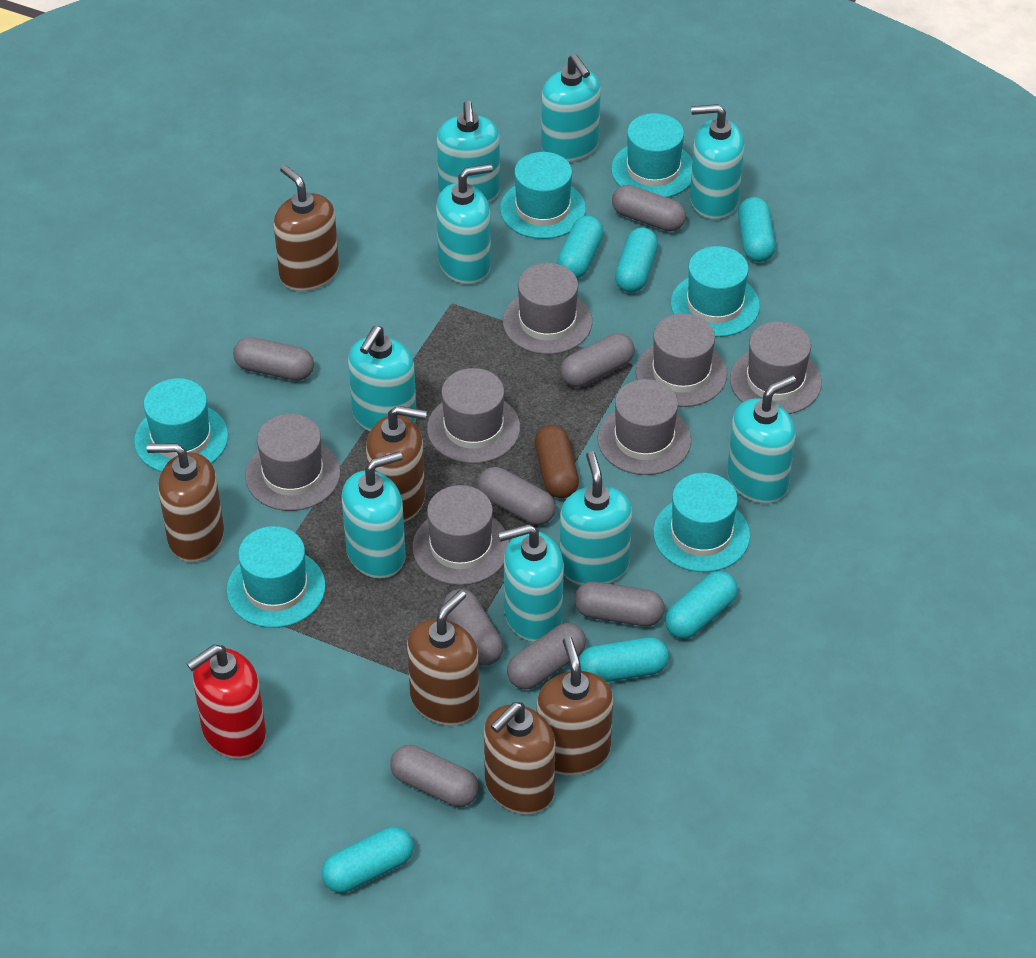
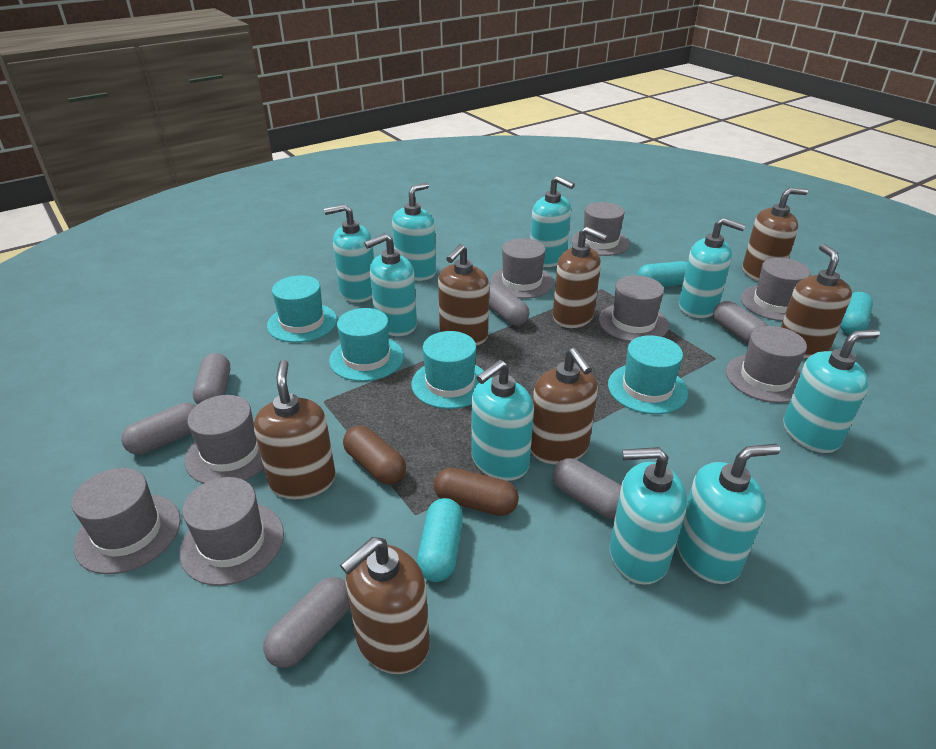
brown capsule: 1 -> 2
brown soap dispenser: 6 -> 7
grey capsule: 8 -> 6
grey hat: 7 -> 8
red soap dispenser: 1 -> 0
turquoise capsule: 6 -> 3
turquoise hat: 6 -> 4

